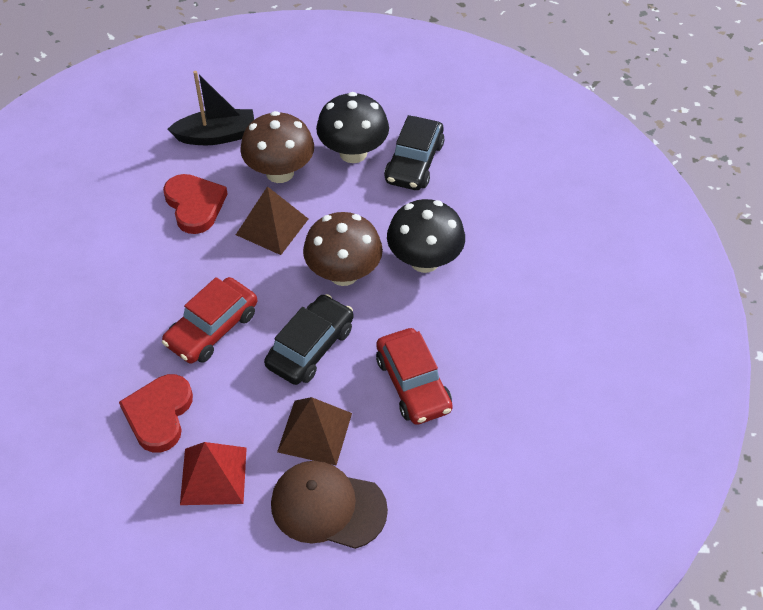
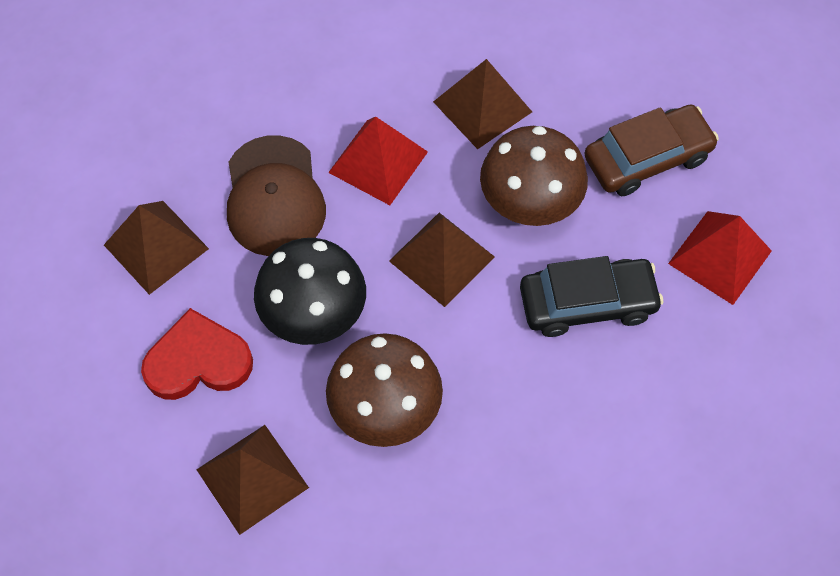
black boat: 1 -> 0
black car: 2 -> 1
black mushroom: 2 -> 1
brown car: 0 -> 1
brown pyramid: 2 -> 4
red car: 2 -> 0
red heart: 2 -> 1
red pyramid: 1 -> 2

